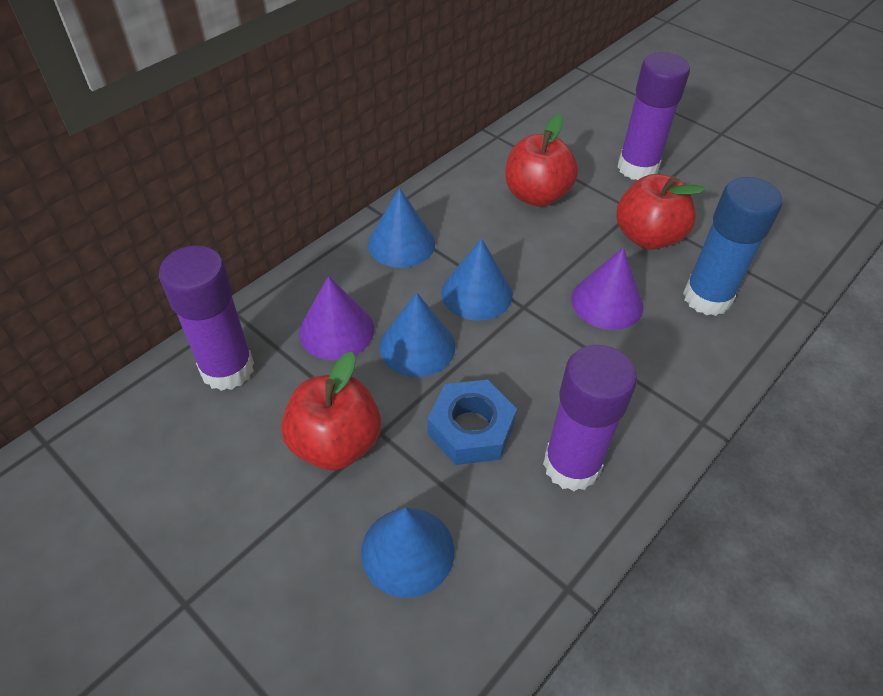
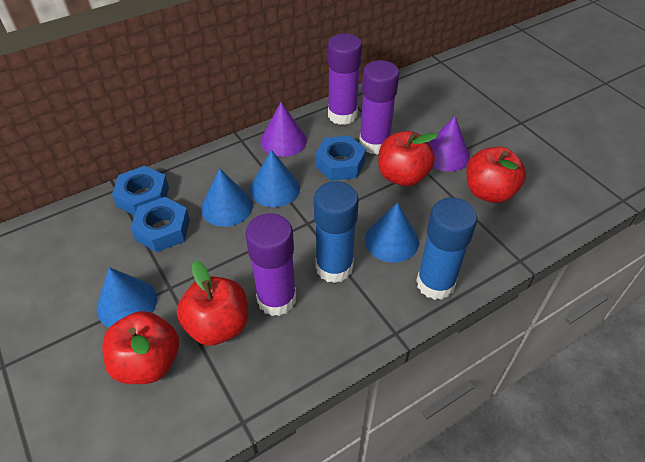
blue glue stick: 1 -> 2
blue nut: 1 -> 3
red apple: 3 -> 4

